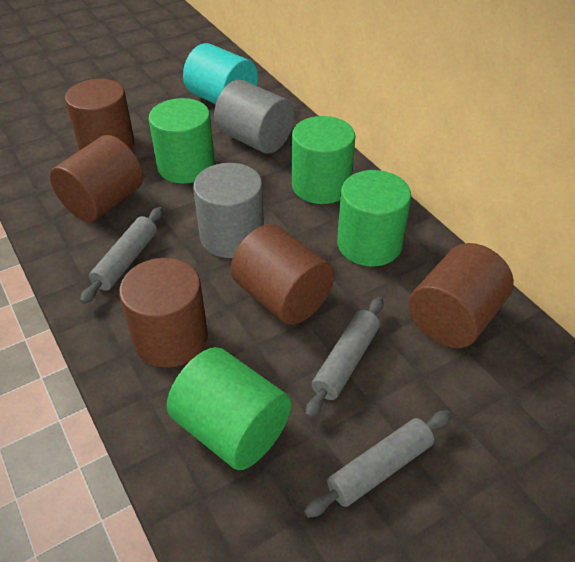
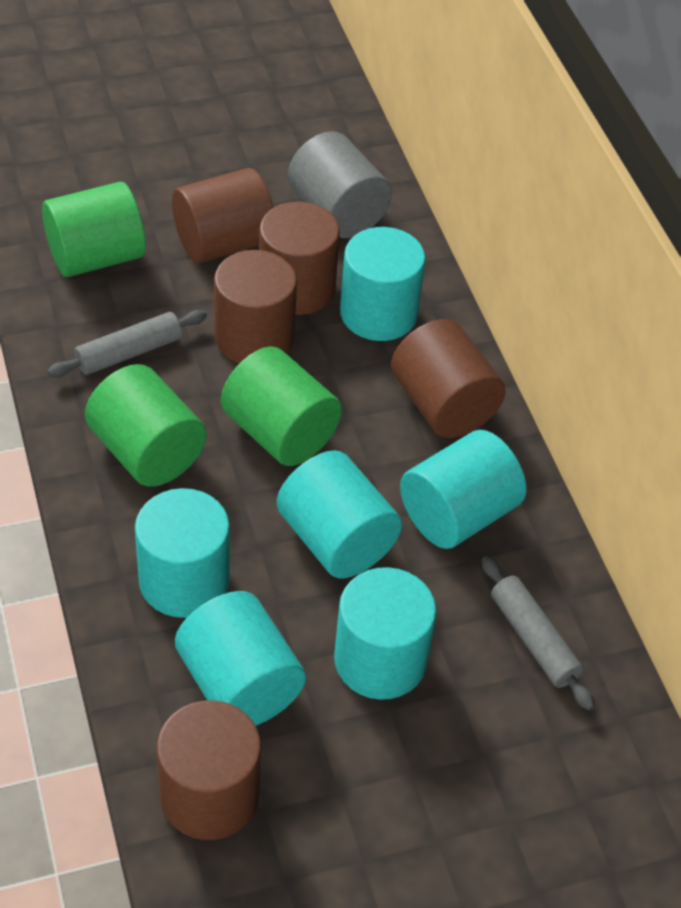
green cylinder: 4 -> 3
grey cylinder: 2 -> 1
grey rolling pin: 3 -> 2
turquoise cylinder: 1 -> 6

